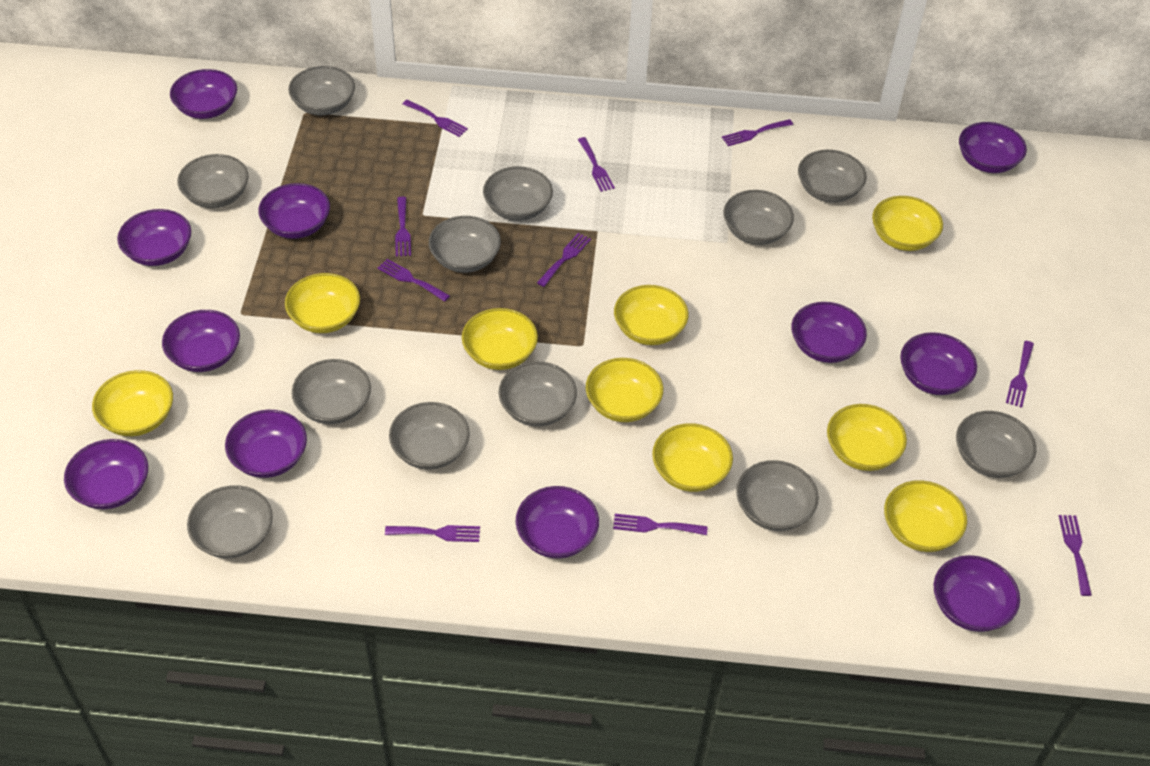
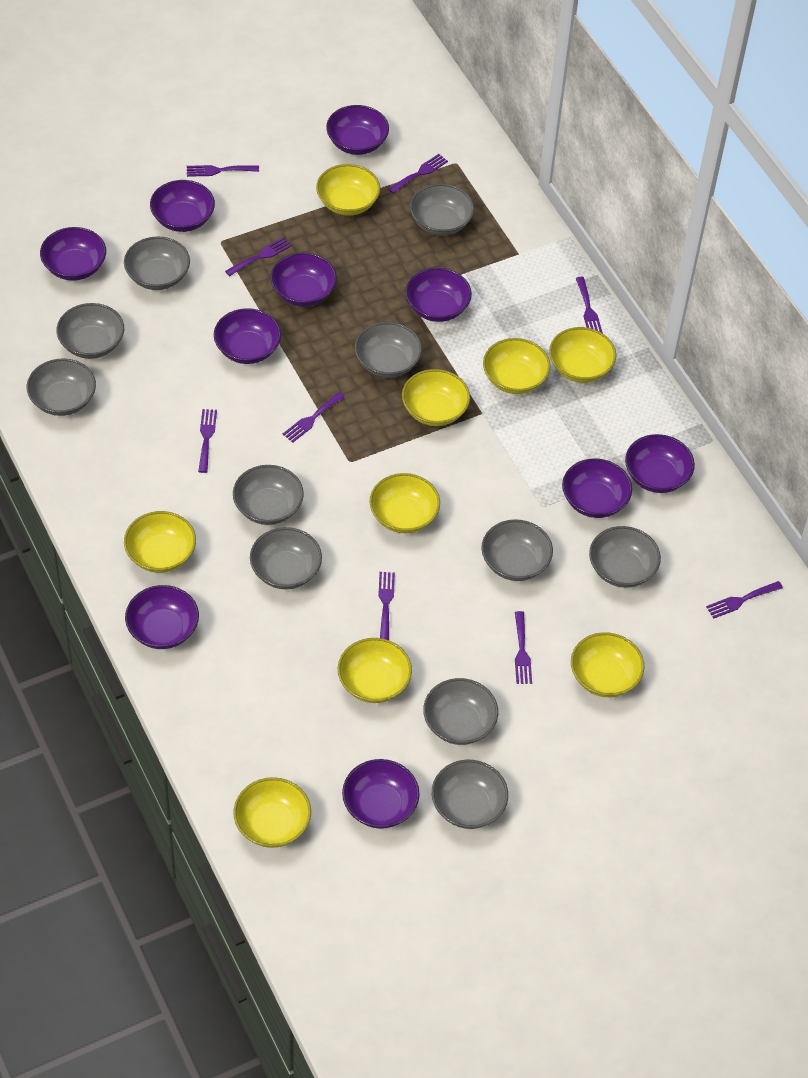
grey bowl: 12 -> 11
purple bowl: 11 -> 10
purple fork: 10 -> 9

